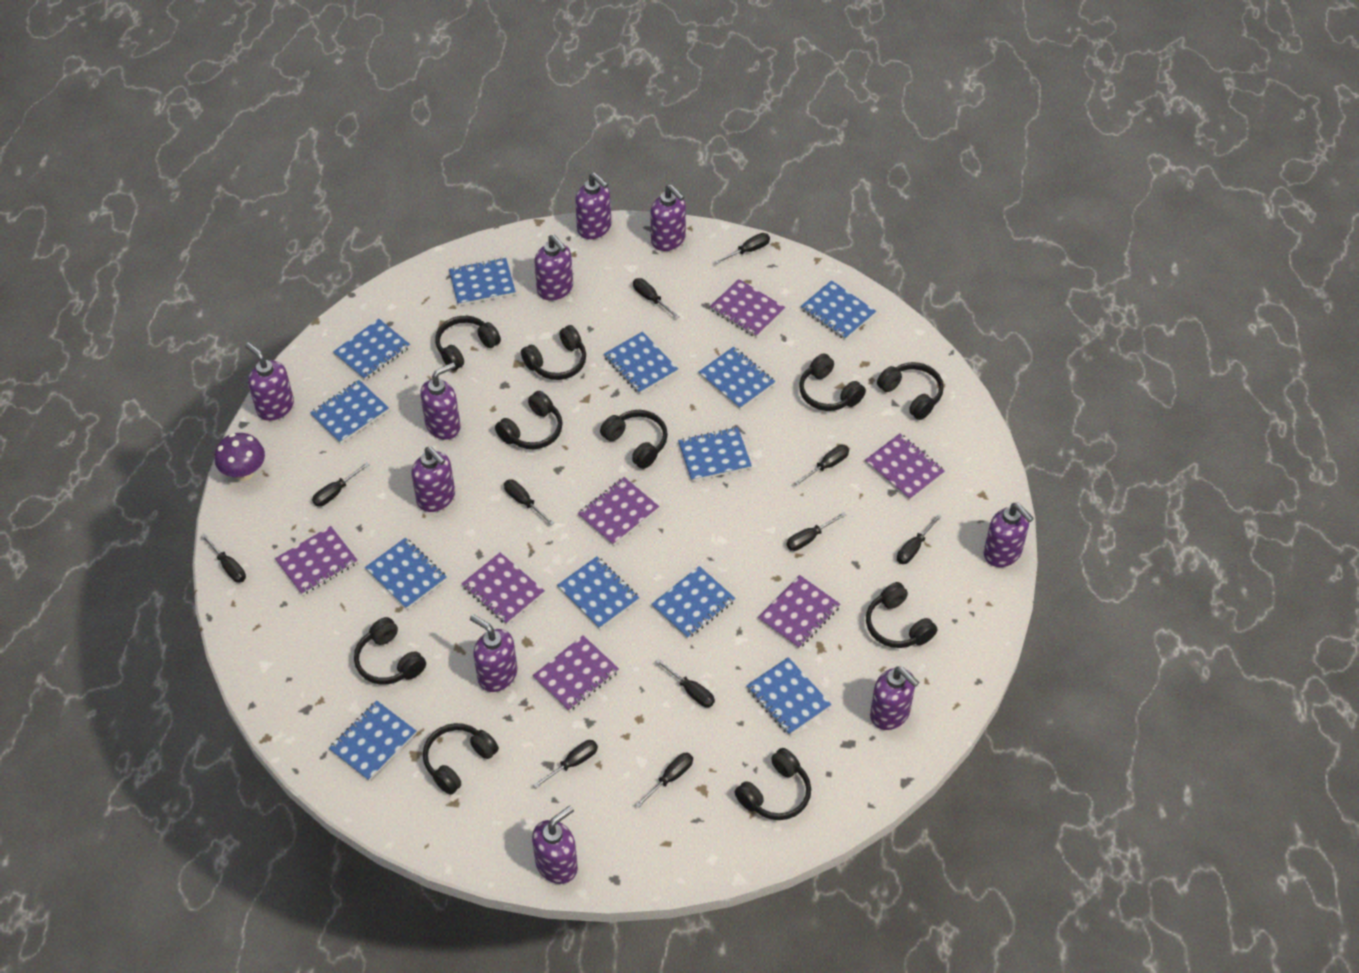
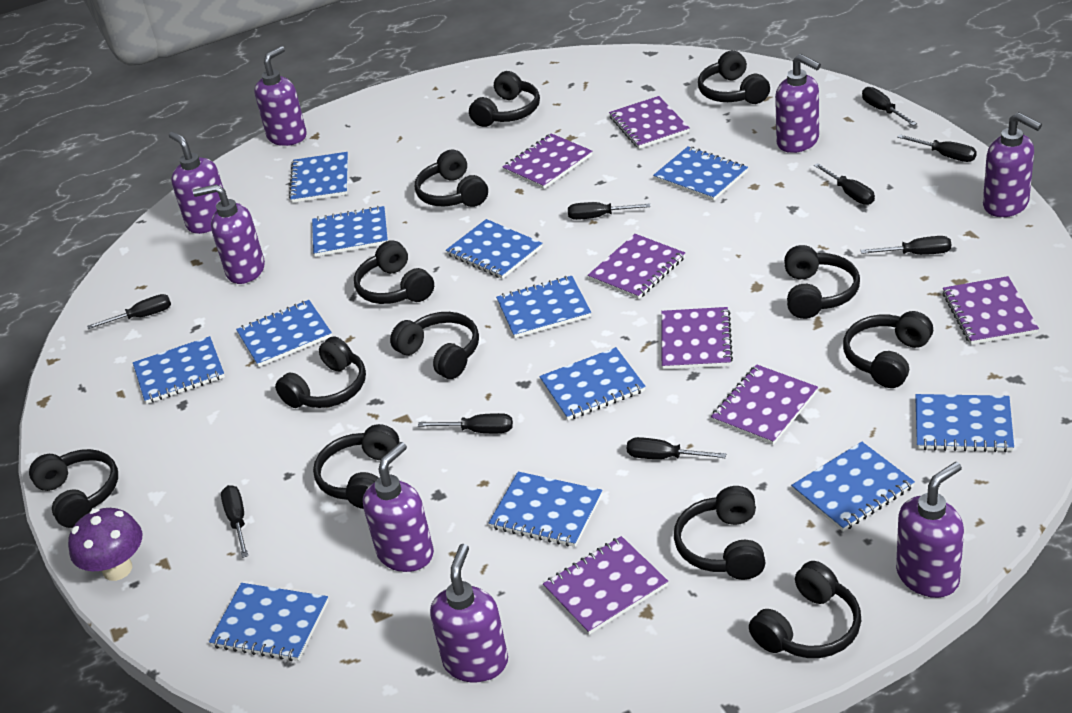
black headphones: 10 -> 12
black screwdriver: 11 -> 9
purple soap dispenser: 10 -> 8

